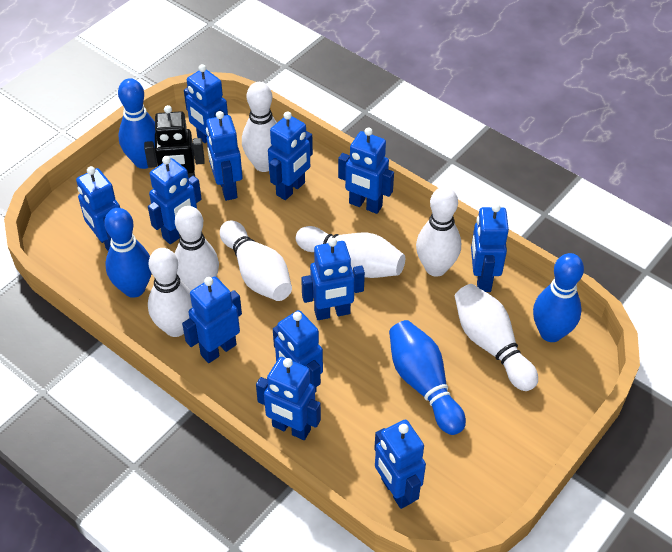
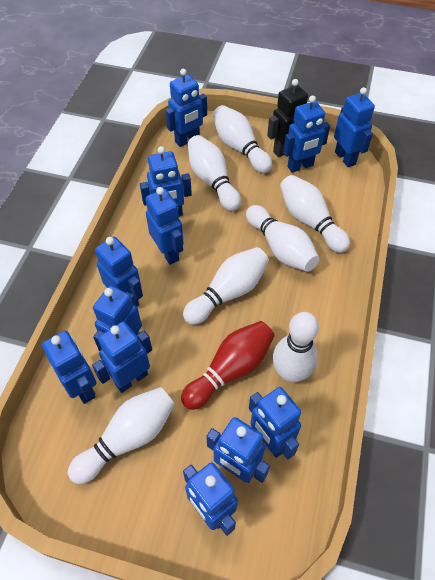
blue bowling pin: 4 -> 0
red bowling pin: 0 -> 1

